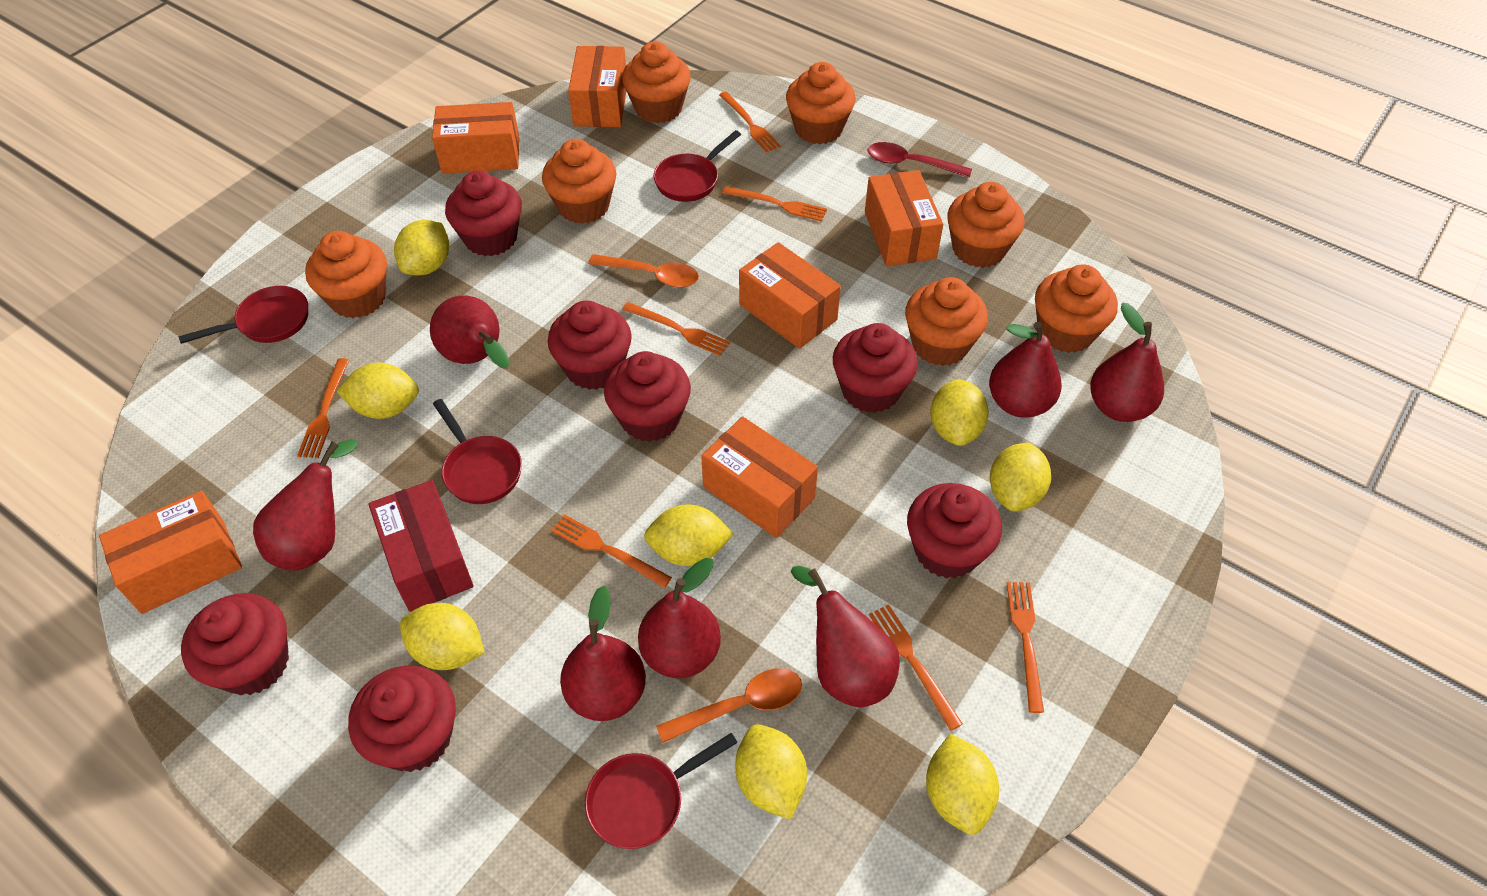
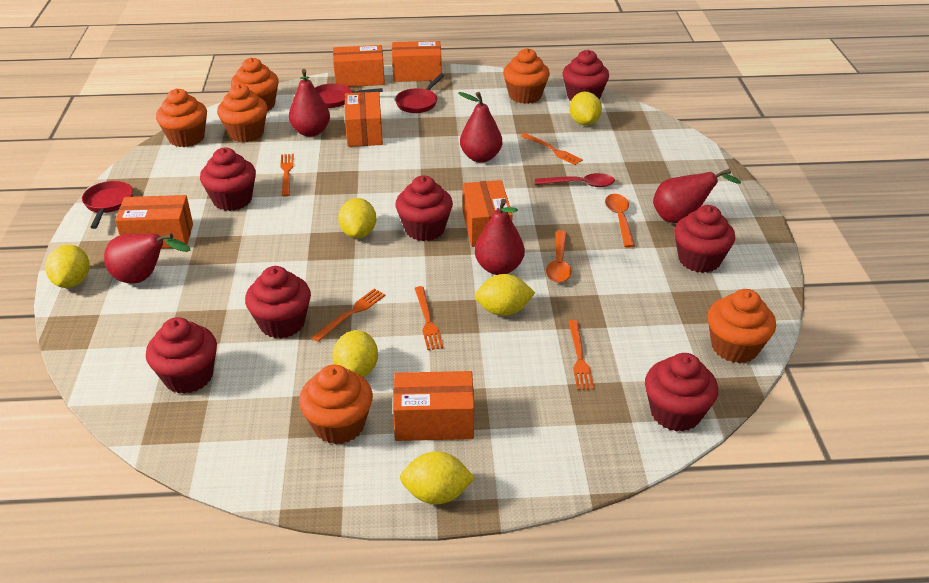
orange cupcake: 7 -> 6
orange fork: 7 -> 5
red box: 1 -> 0
red pan: 4 -> 3
red pear: 7 -> 5
yellow lemon: 8 -> 6

